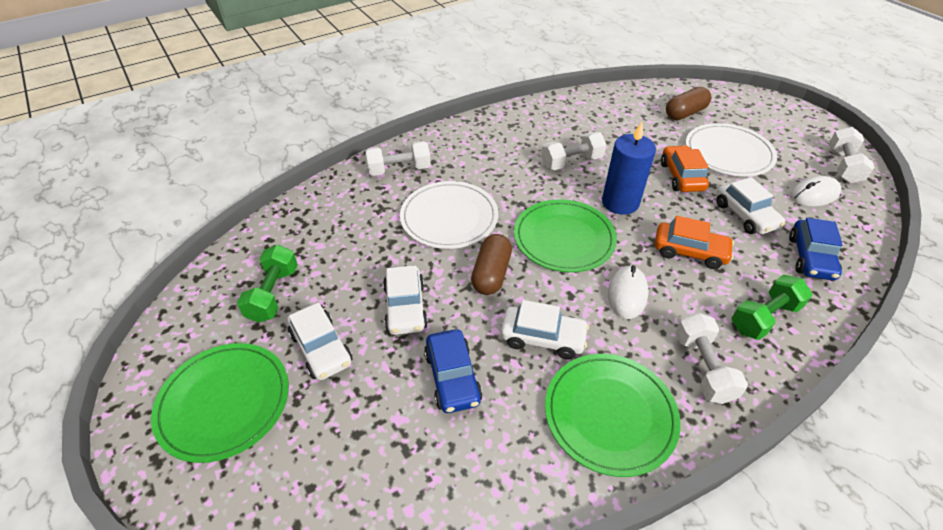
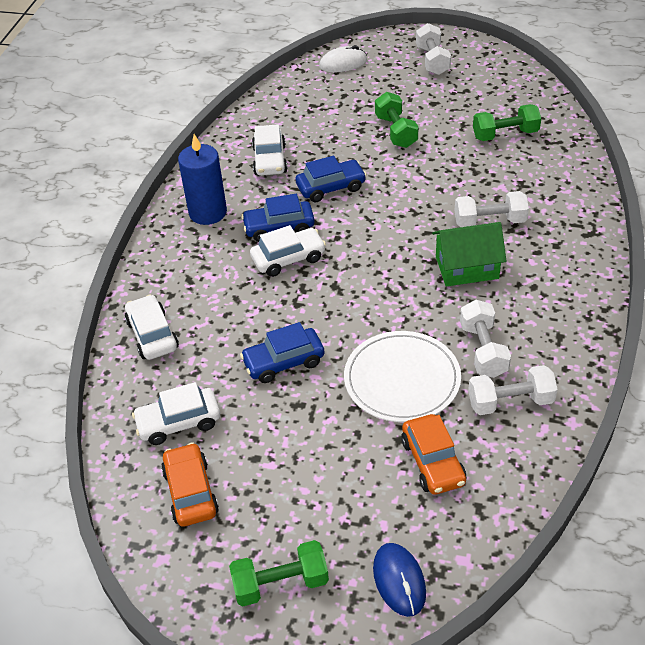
blue car: 2 -> 3
blue mouse: 0 -> 1
brown capsule: 2 -> 0
green dumbbell: 2 -> 3
green house: 0 -> 1
green plate: 3 -> 0
white mouse: 2 -> 1
white plate: 2 -> 1

